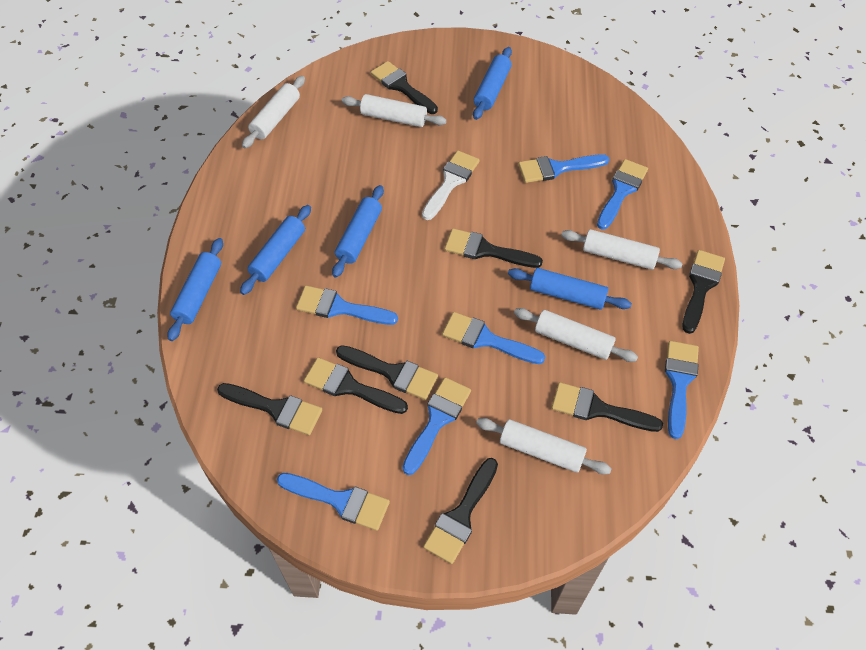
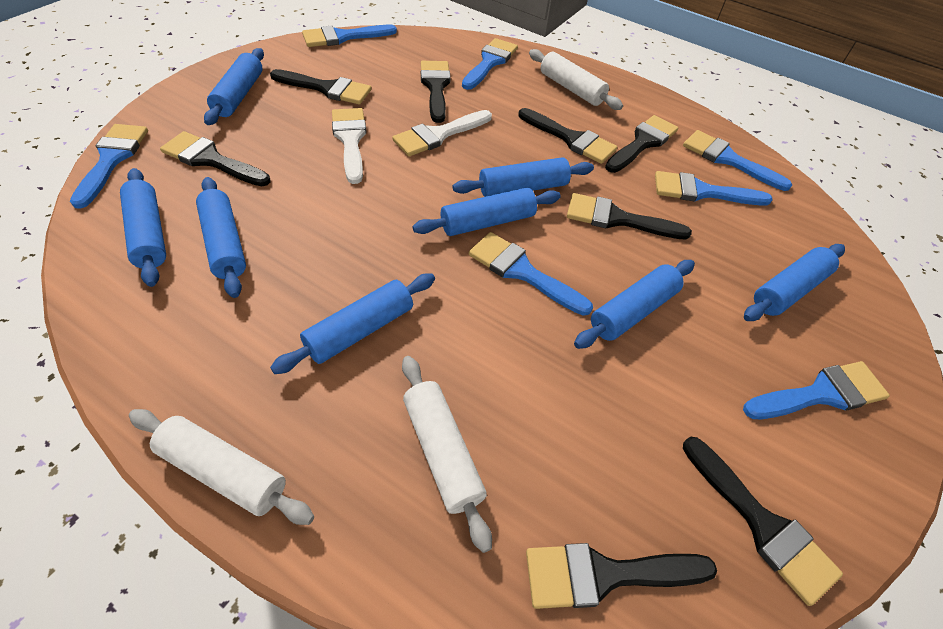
blue rolling pin: 5 -> 8
white brush: 1 -> 2
white rolling pin: 5 -> 3

